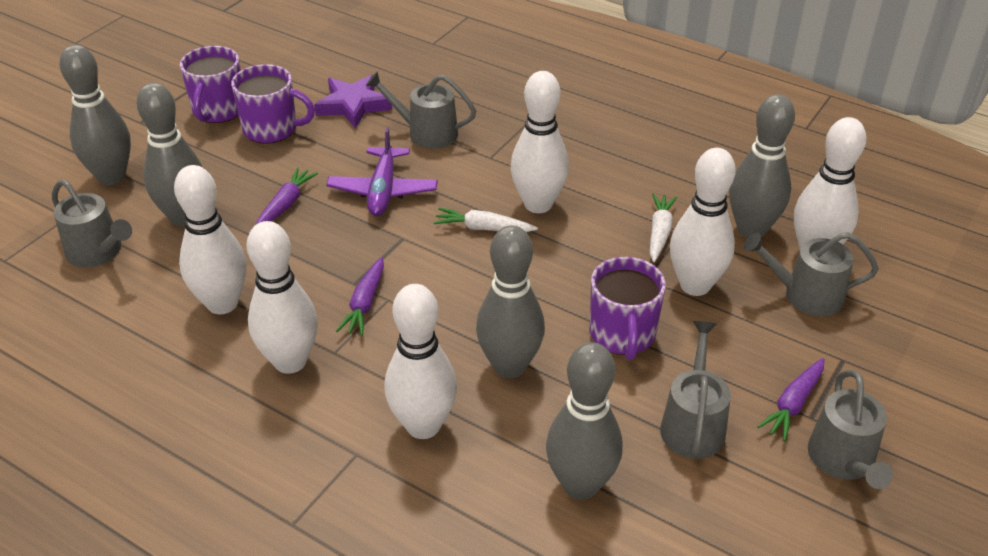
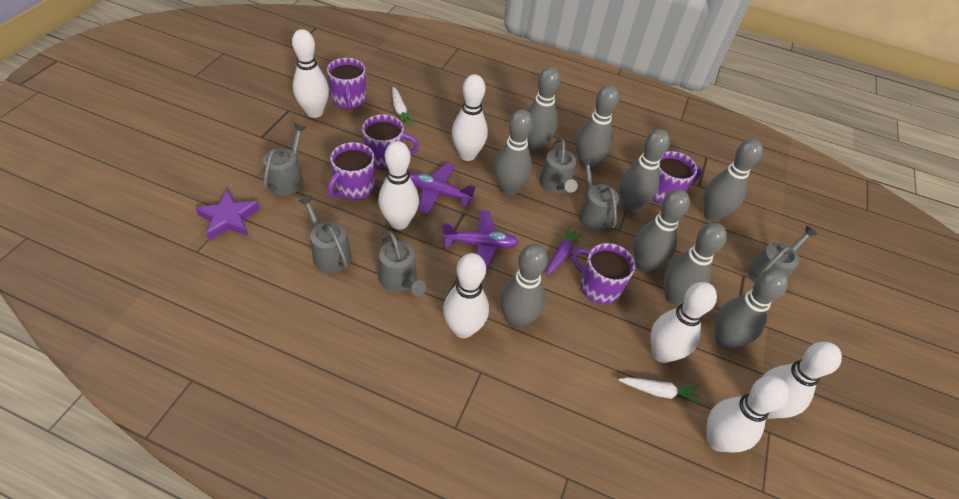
grey bowling pin: 5 -> 9
grey watering can: 5 -> 6
purple carrot: 3 -> 1
purple mug: 3 -> 5
purple plane: 1 -> 2
white bowling pin: 6 -> 7

